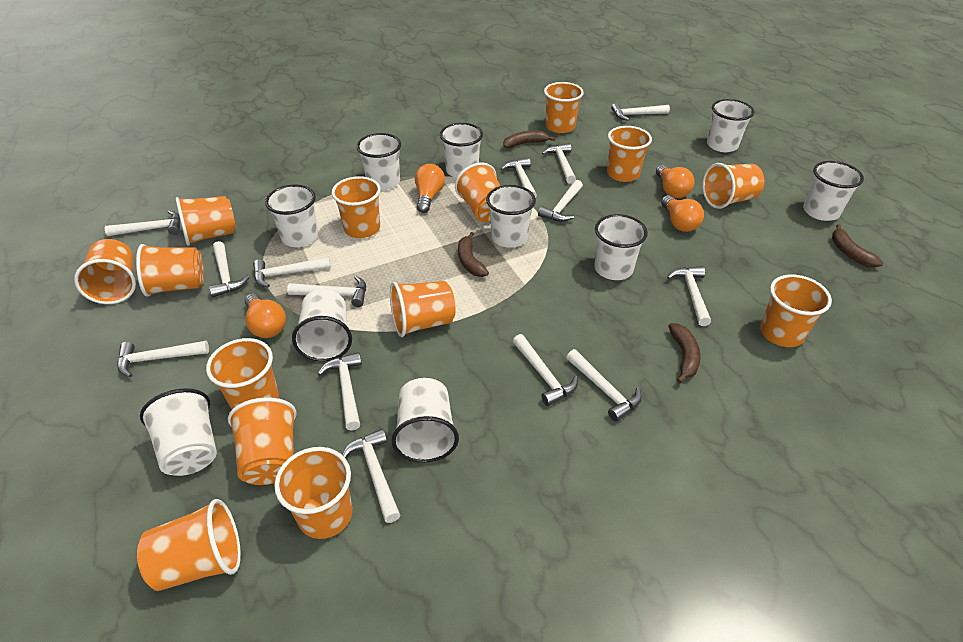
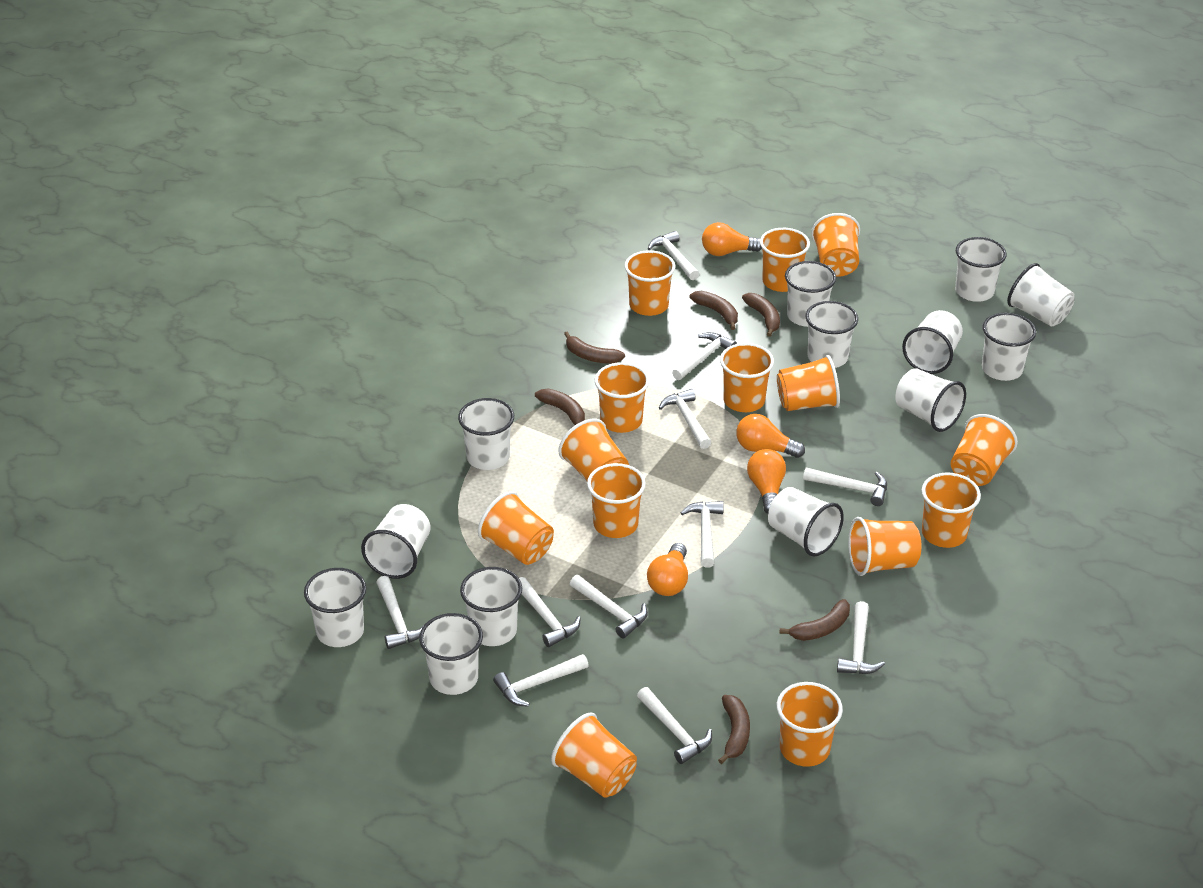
brown banana: 4 -> 6
white cup: 10 -> 13
white hammer: 14 -> 11

